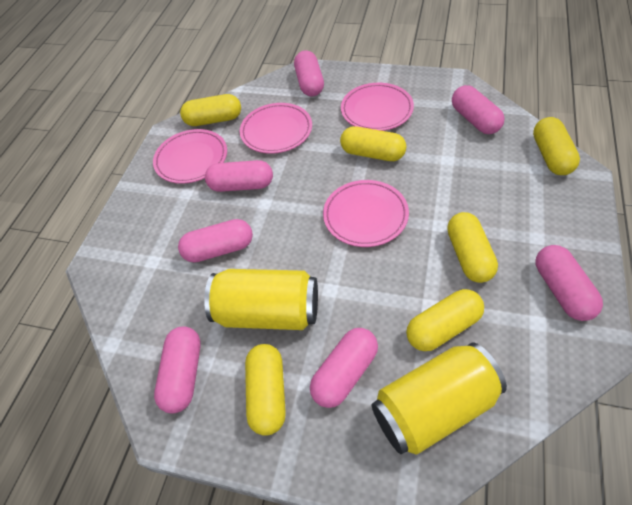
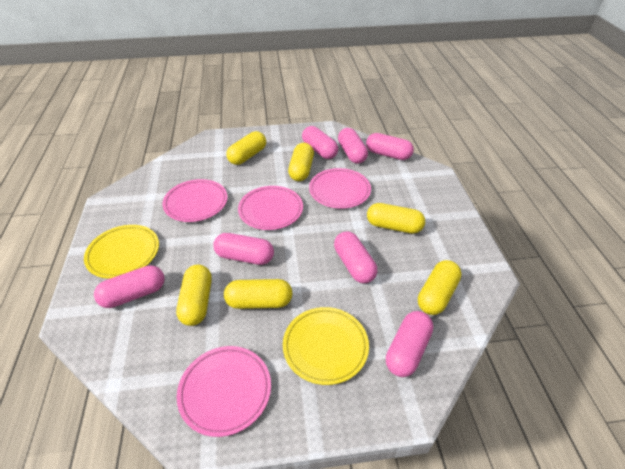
yellow can: 2 -> 0
yellow plate: 0 -> 2

